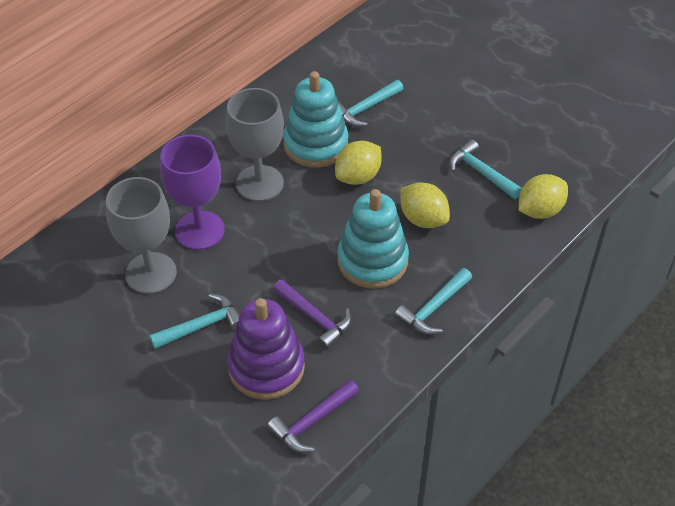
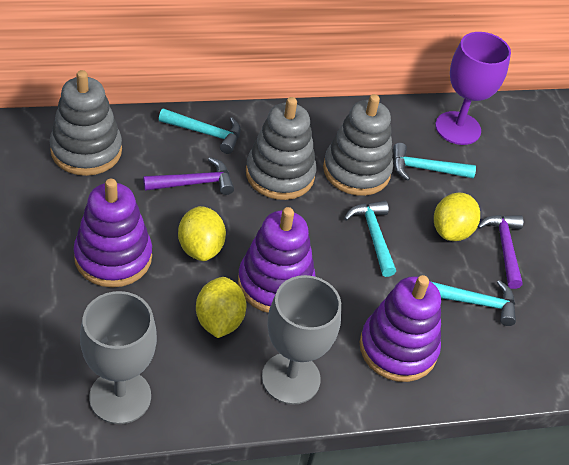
grey stacking toy: 0 -> 3
purple stacking toy: 1 -> 3
turquoise stacking toy: 2 -> 0

